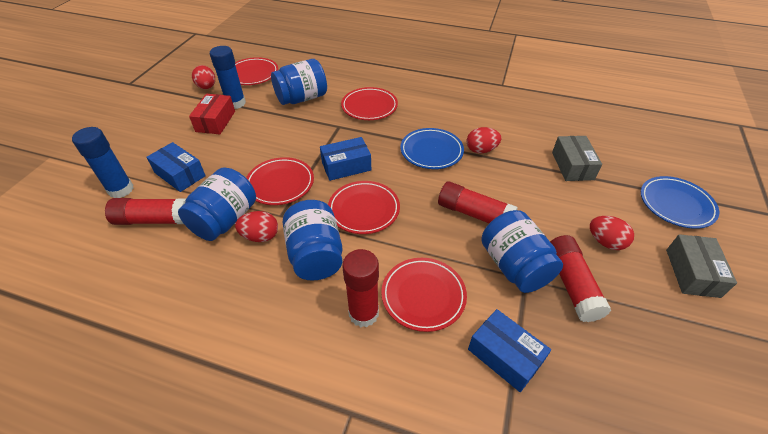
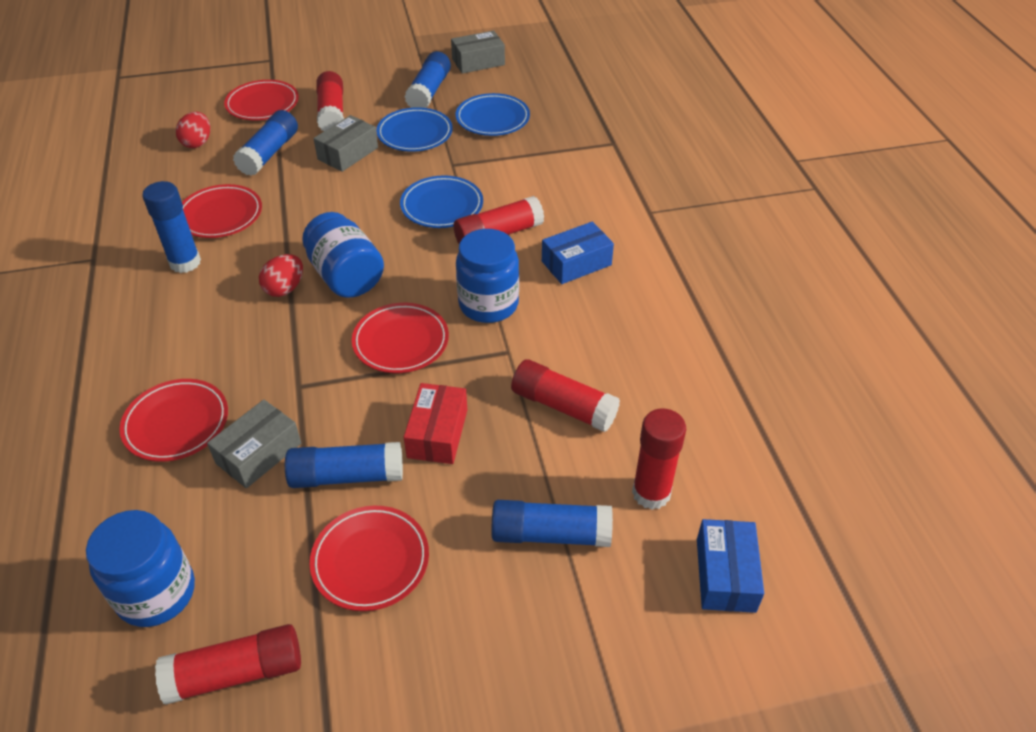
blue box: 3 -> 2
blue glue stick: 2 -> 5
blue jar: 4 -> 3
blue plate: 2 -> 3
grey box: 2 -> 3
red egg: 4 -> 2
red glue stick: 4 -> 5

